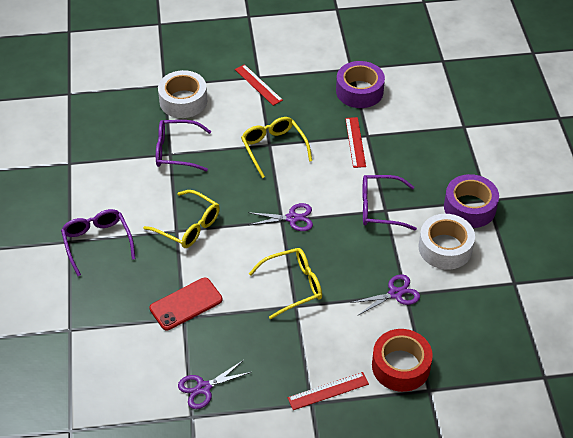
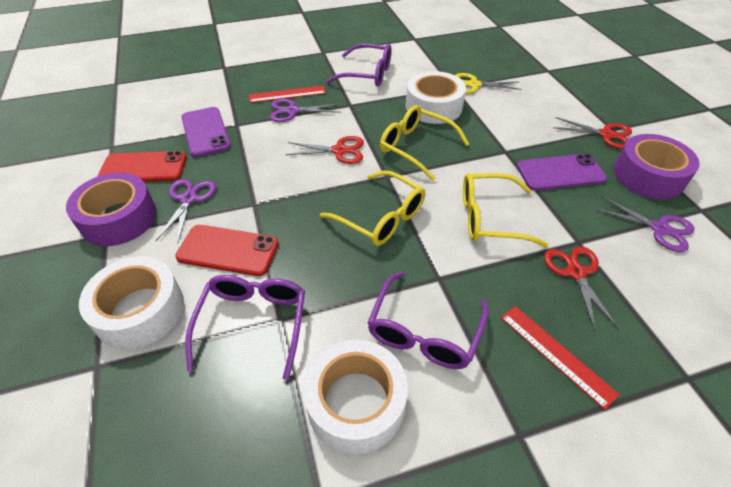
purple phone: 0 -> 2
red phone: 1 -> 2
red ruler: 3 -> 2
red scissors: 0 -> 3
red tape: 1 -> 0
white tape: 2 -> 3
yellow scissors: 0 -> 1

